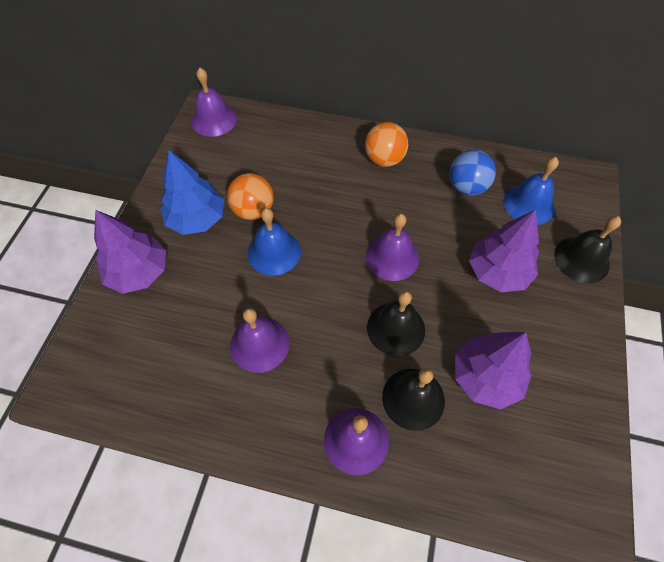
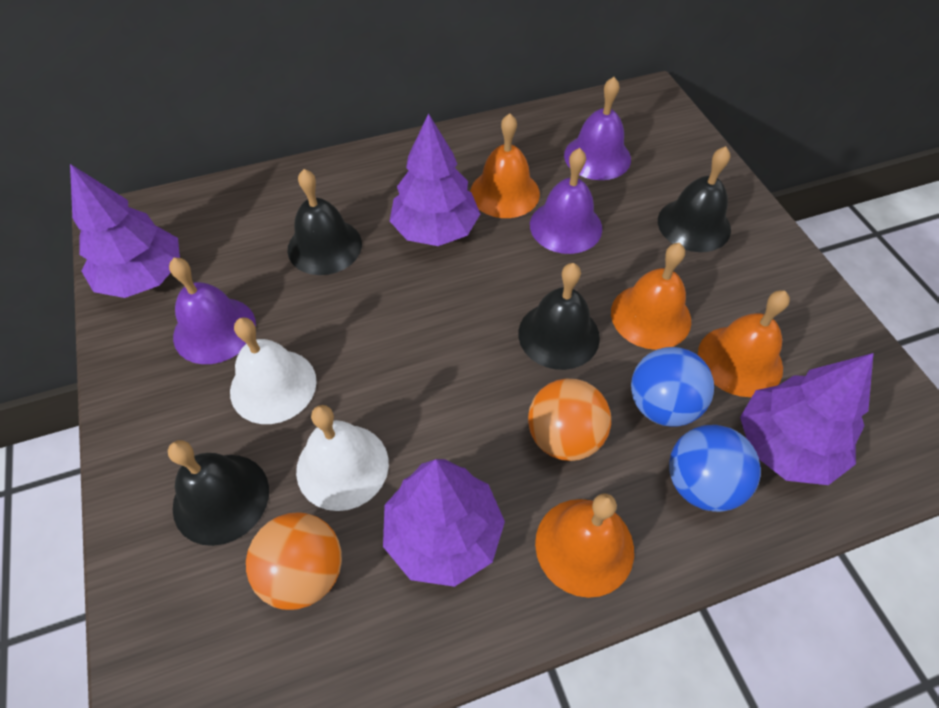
black bell: 3 -> 4
blue ball: 1 -> 2
blue bell: 2 -> 0
blue tree: 1 -> 0
orange bell: 0 -> 4
purple bell: 4 -> 3
purple tree: 3 -> 4
white bell: 0 -> 2

